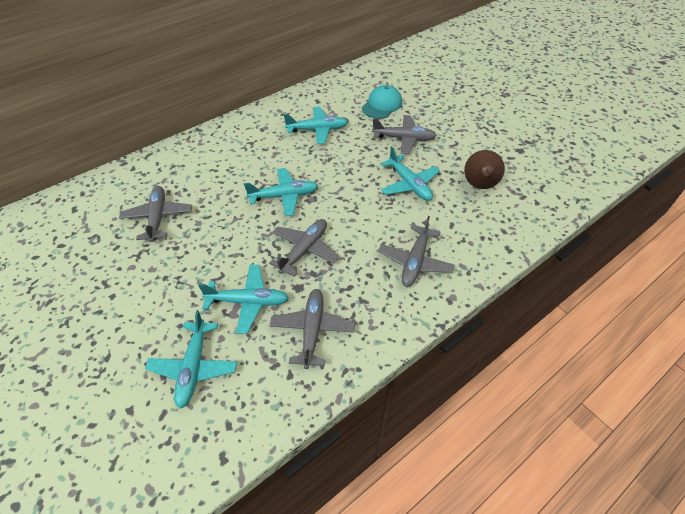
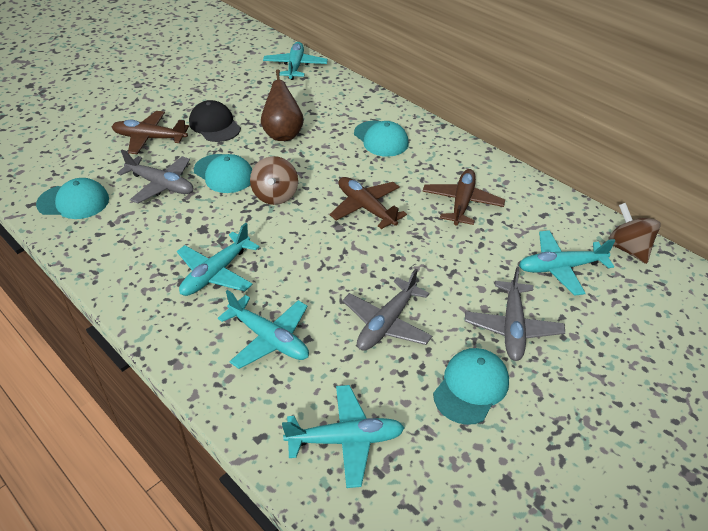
black cap: 0 -> 1
brown plane: 0 -> 3
brown spinning top: 0 -> 2
grey plane: 5 -> 3
turquoise cap: 1 -> 4

